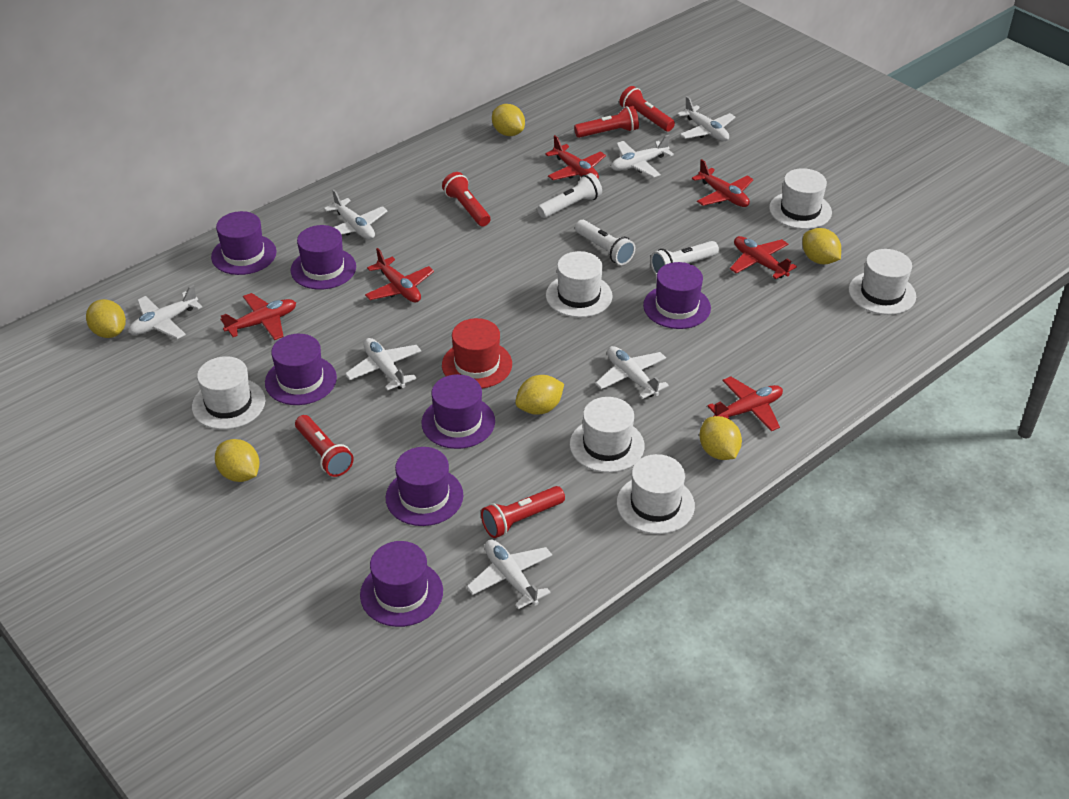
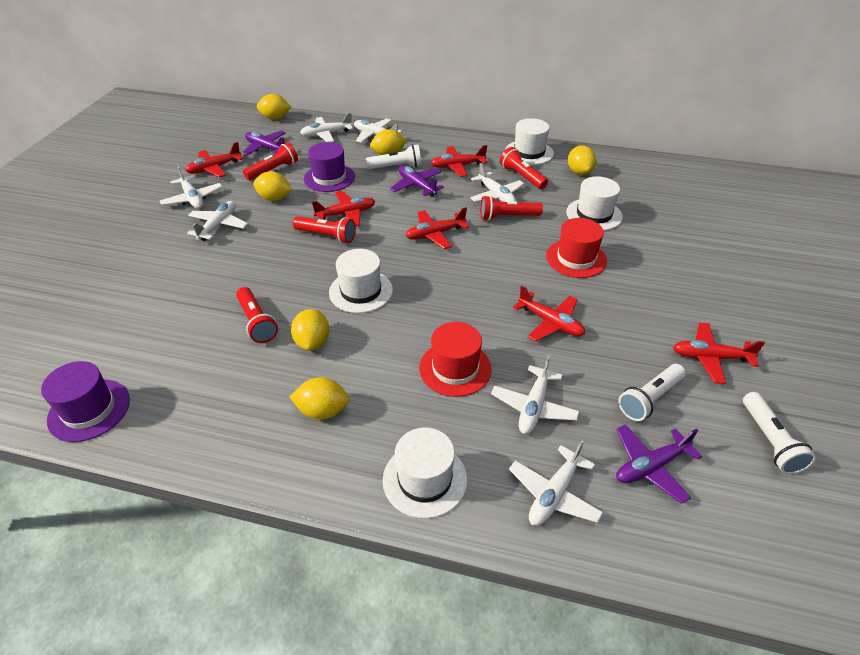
purple hat: 7 -> 2
purple plane: 0 -> 3
red hat: 1 -> 2
white hat: 6 -> 4

